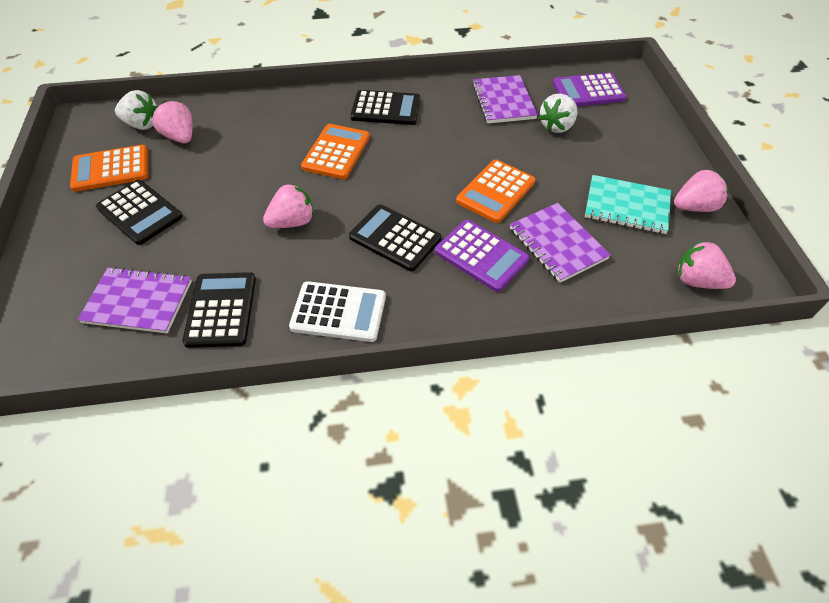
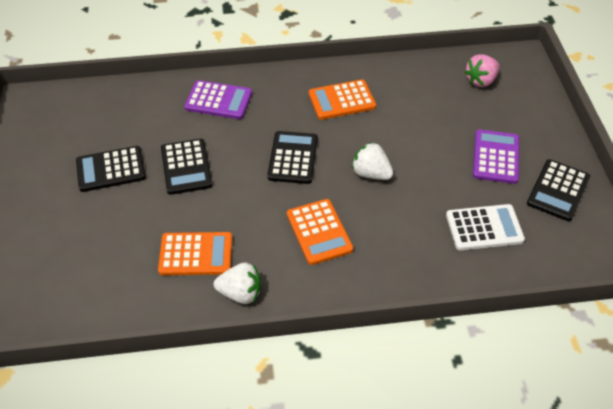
pink strawberry: 4 -> 1
purple notebook: 3 -> 0
turquoise notebook: 1 -> 0

